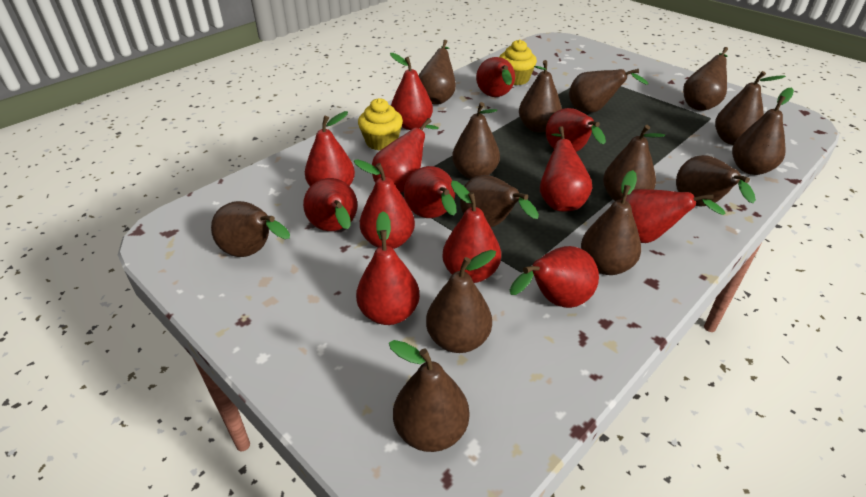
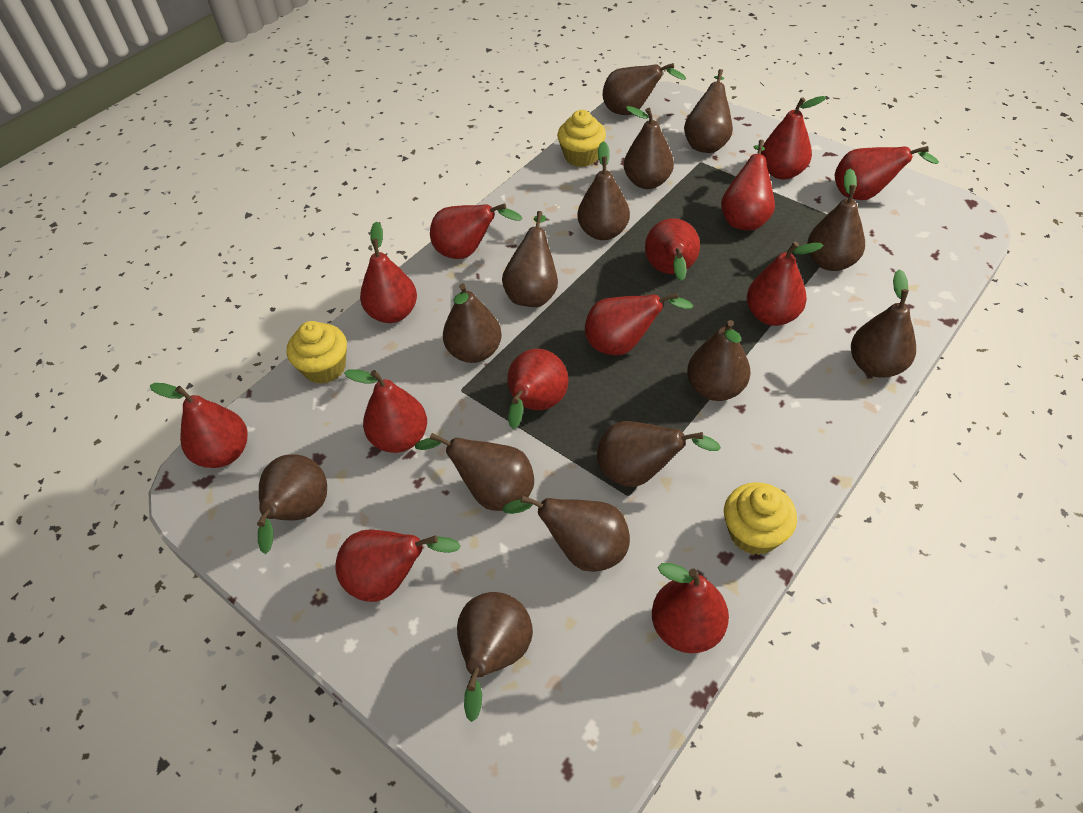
yellow cupcake: 2 -> 3

